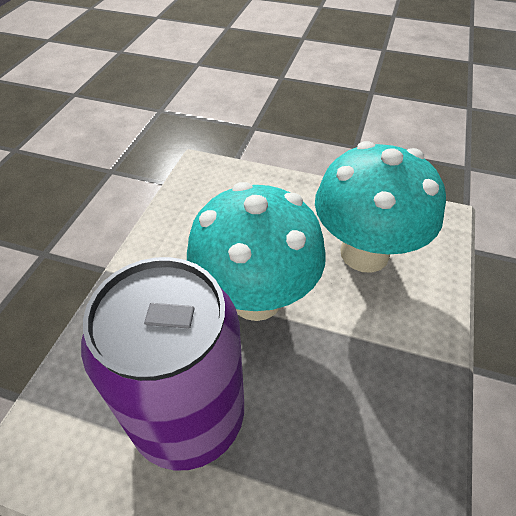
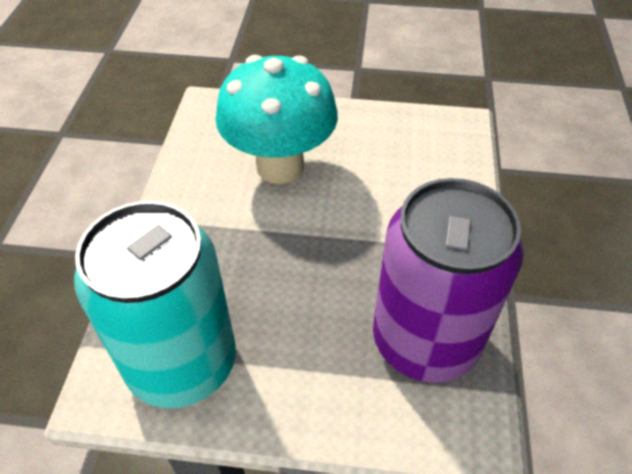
turquoise can: 0 -> 1
turquoise mushroom: 2 -> 1

